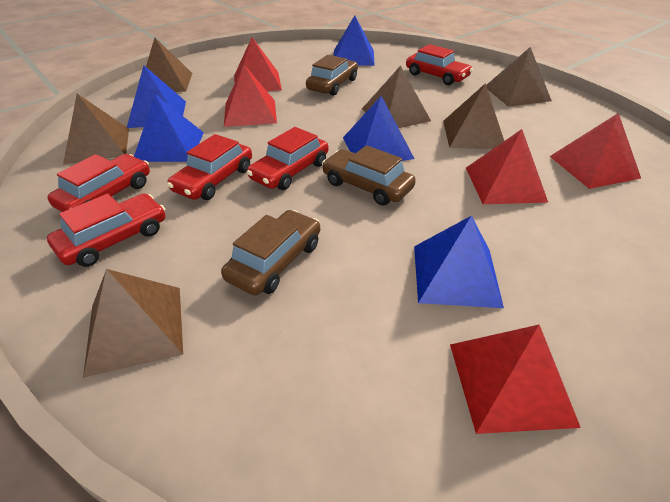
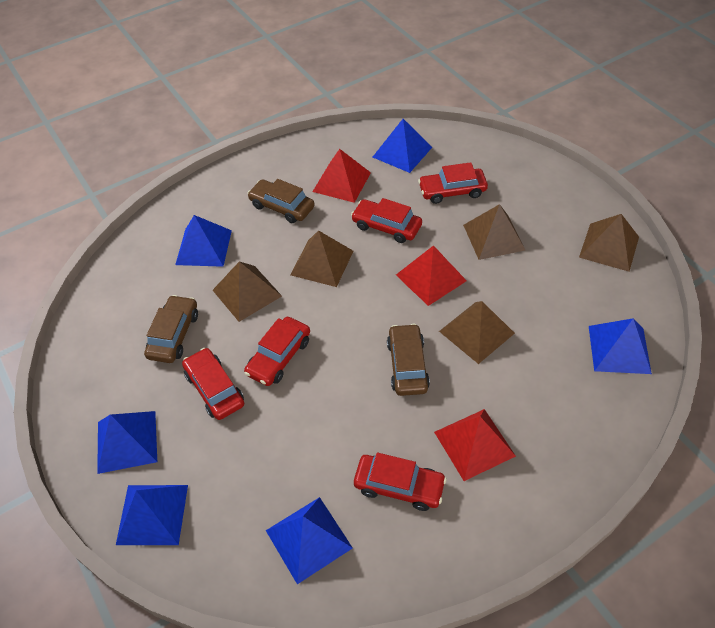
blue pyramid: 5 -> 6
brown pyramid: 6 -> 5
red pyramid: 5 -> 3

